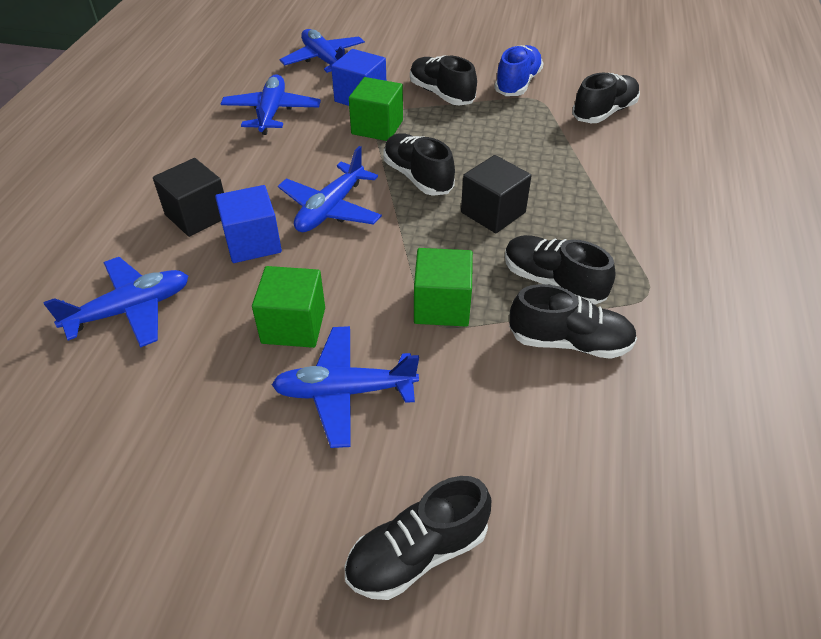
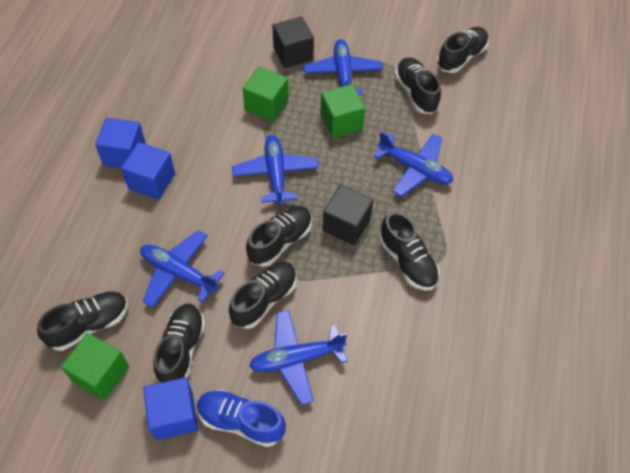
black shoe: 6 -> 7
blue cube: 2 -> 3

